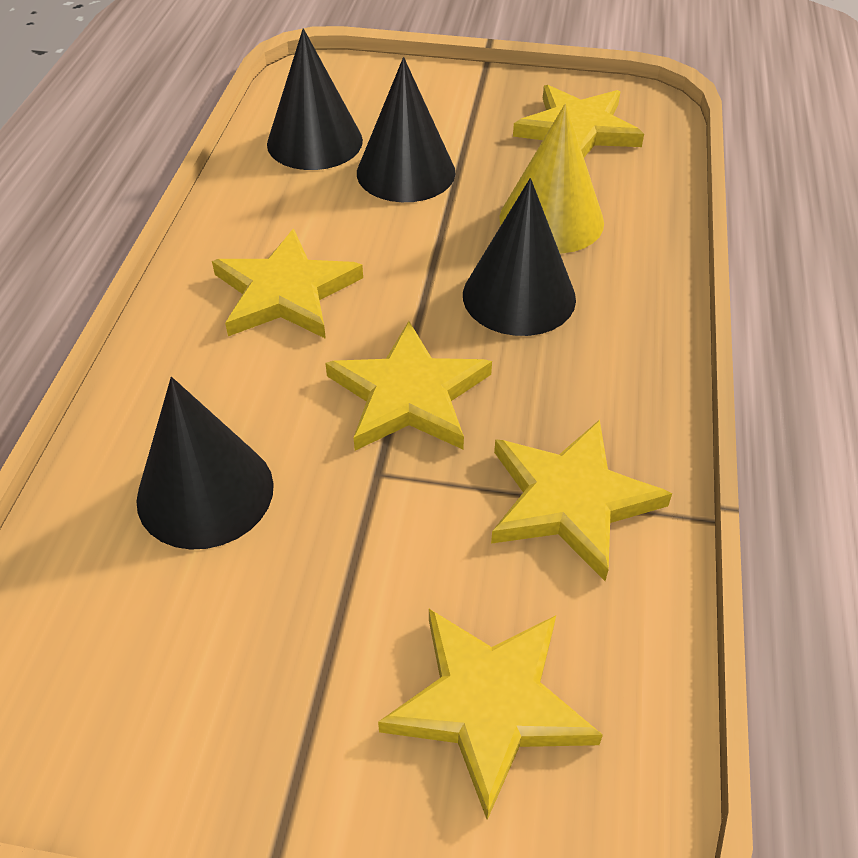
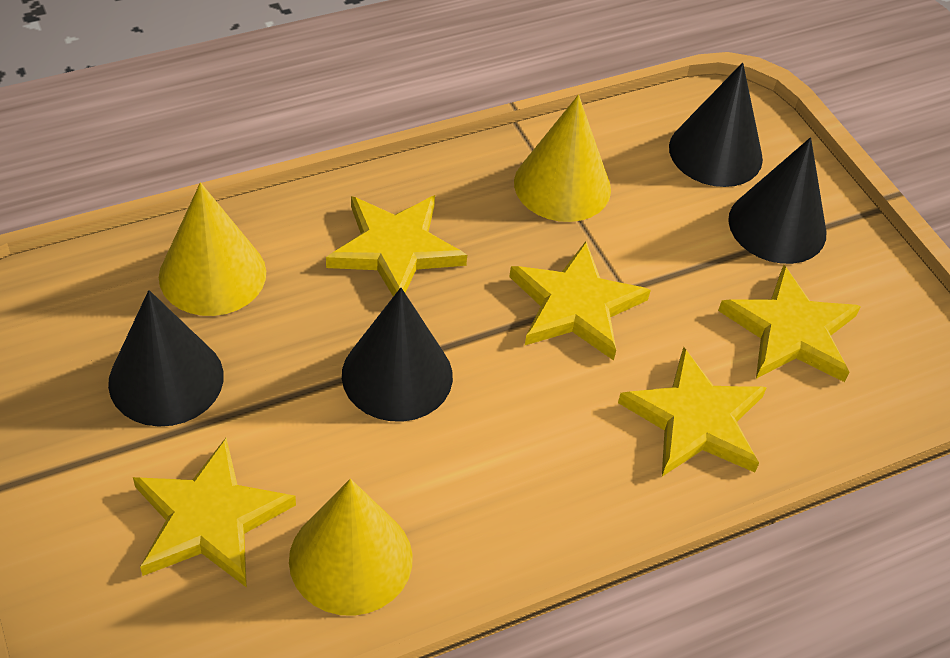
yellow cone: 1 -> 3

